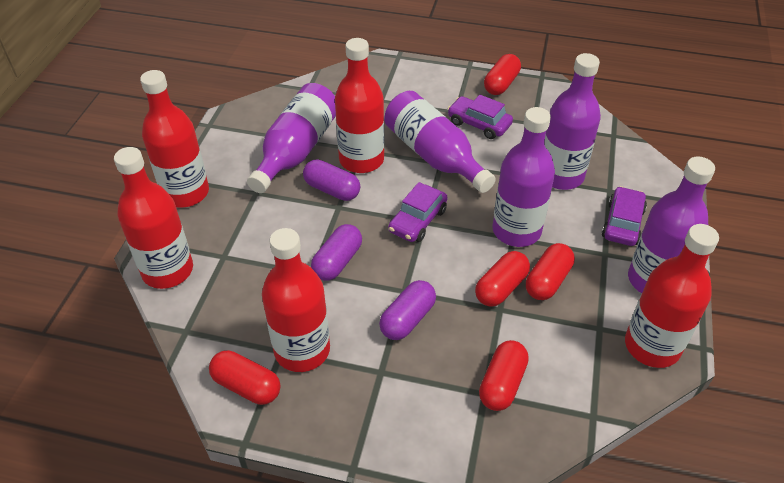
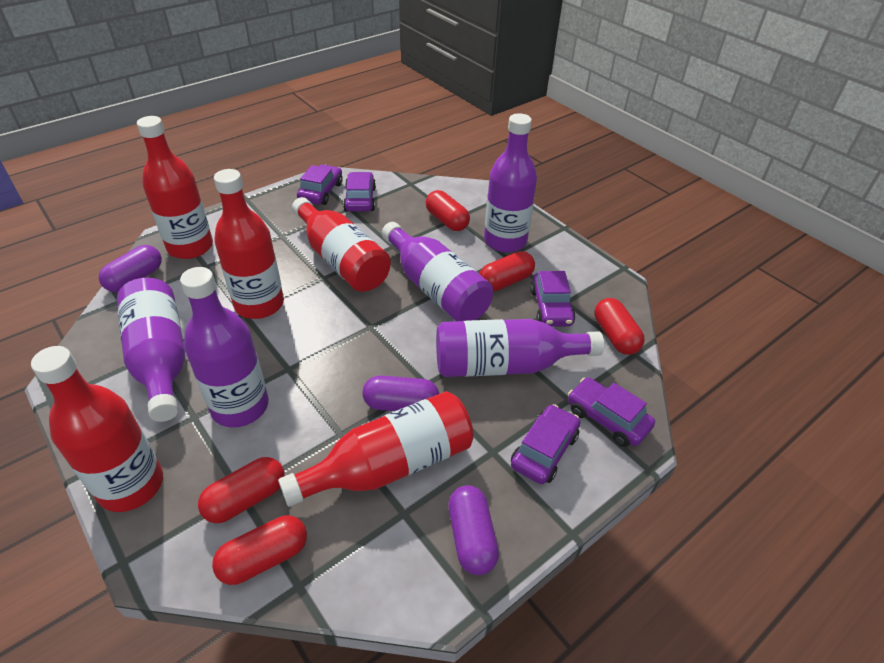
purple car: 3 -> 5

